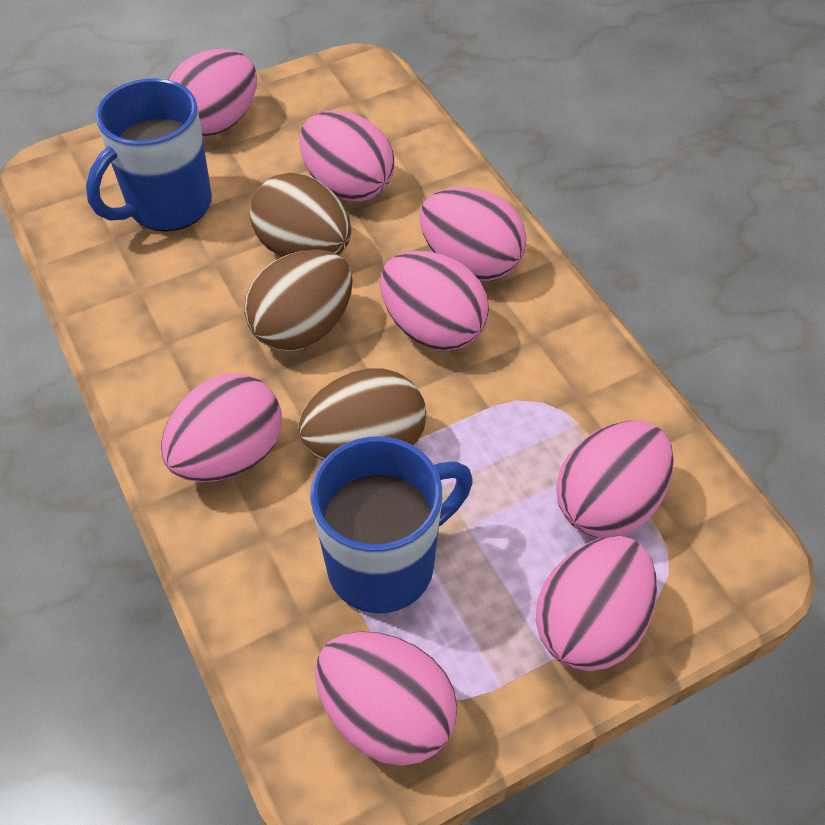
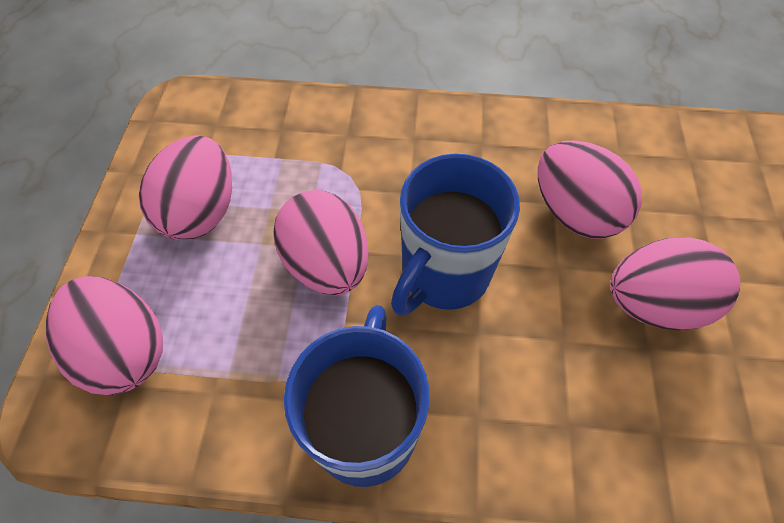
brown egg: 3 -> 0
pink egg: 8 -> 5

